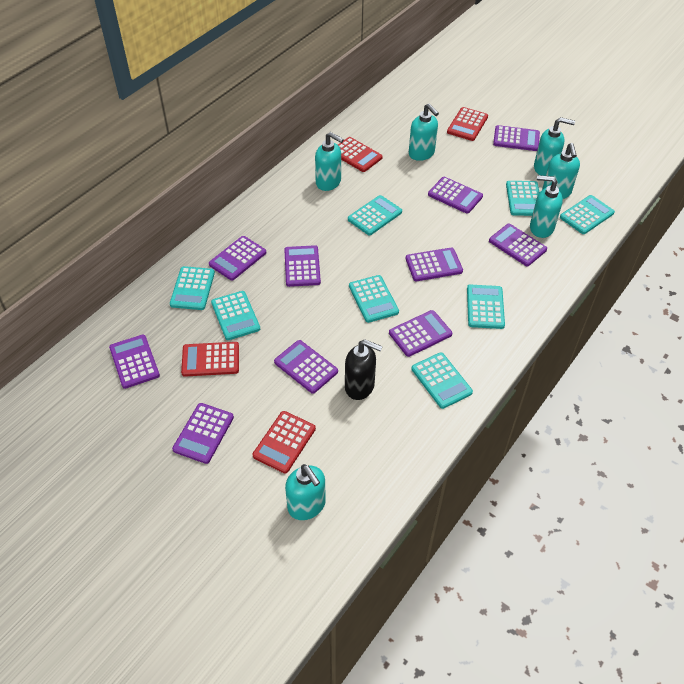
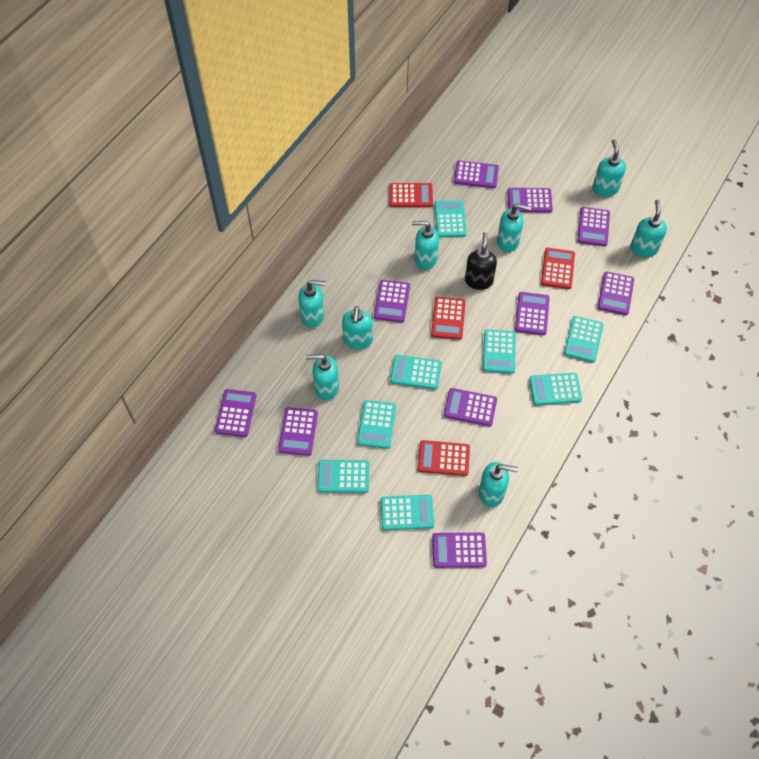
turquoise soap dispenser: 6 -> 8

